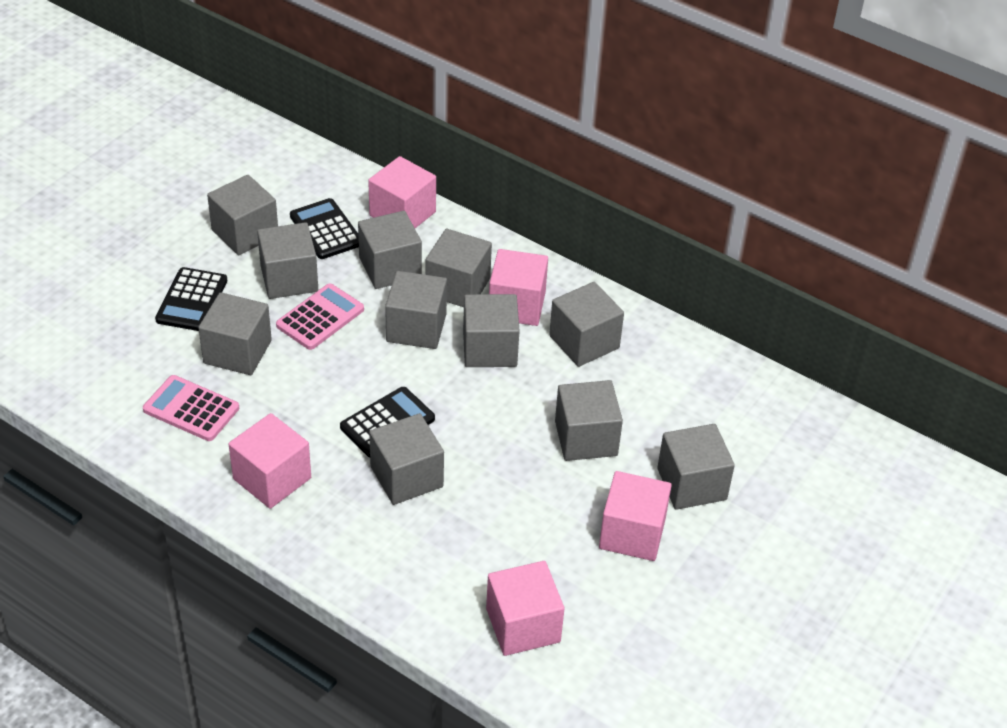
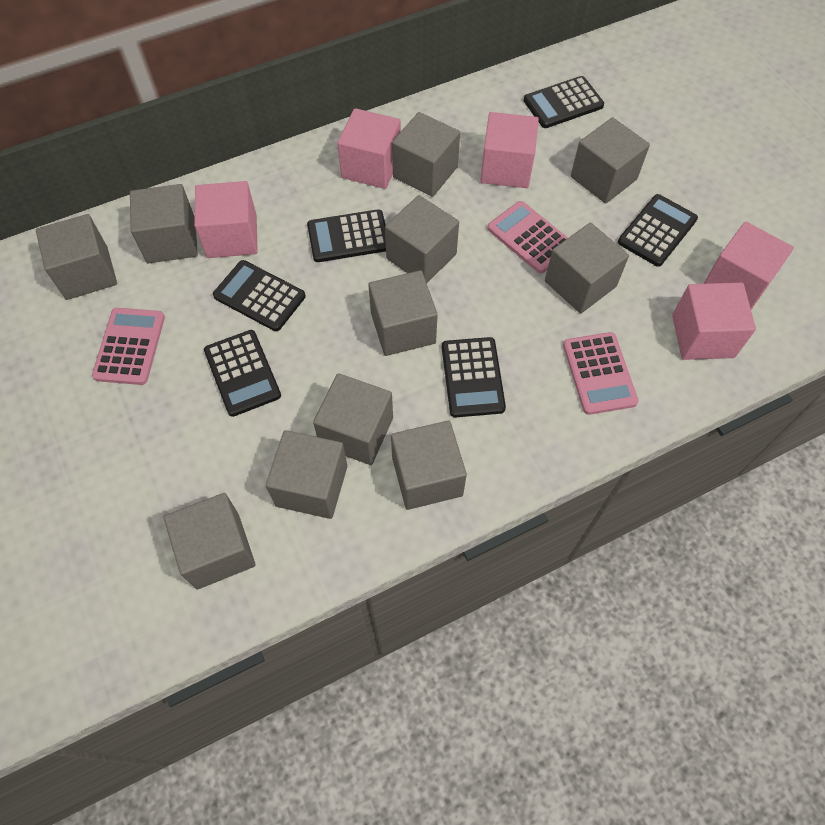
black calculator: 3 -> 6
pink calculator: 2 -> 3

